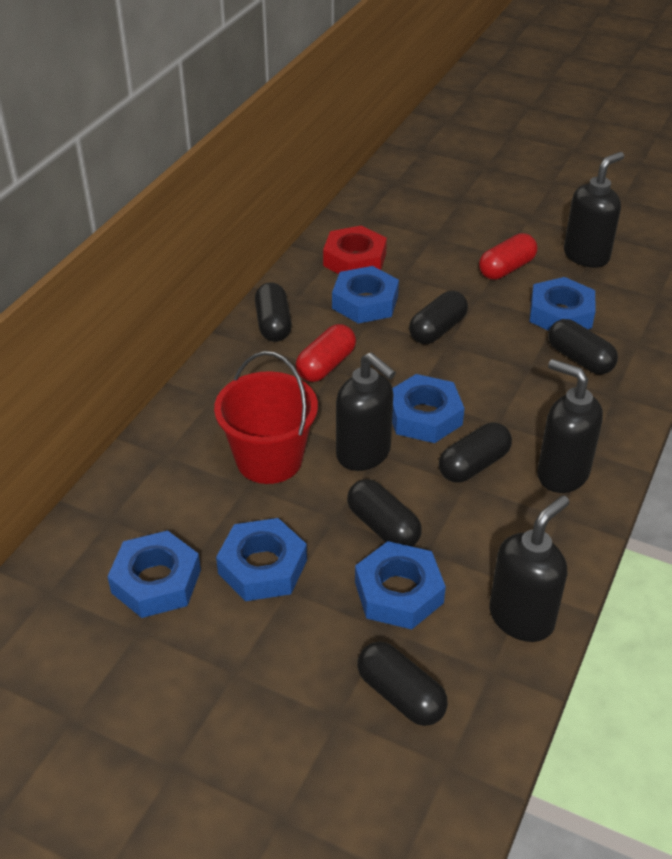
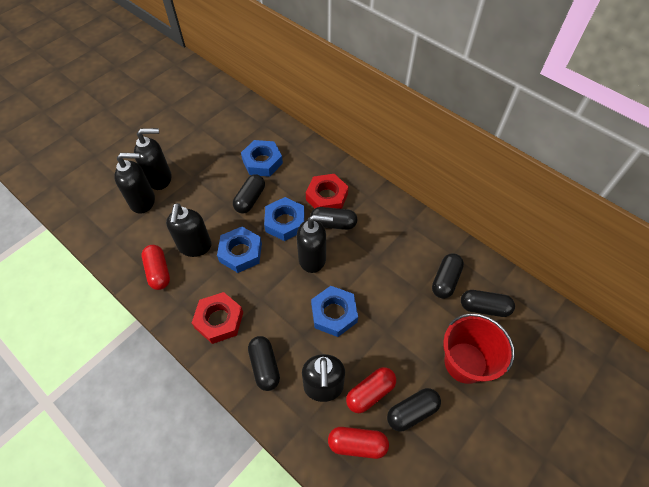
black soap dispenser: 4 -> 5
blue nut: 6 -> 4
red capsule: 2 -> 3
red nut: 1 -> 2

